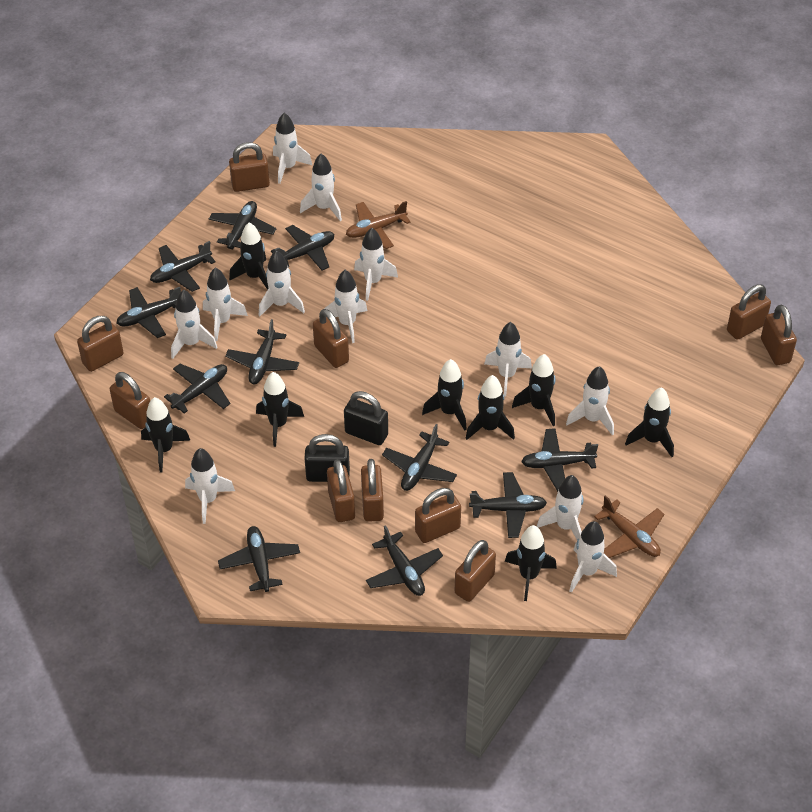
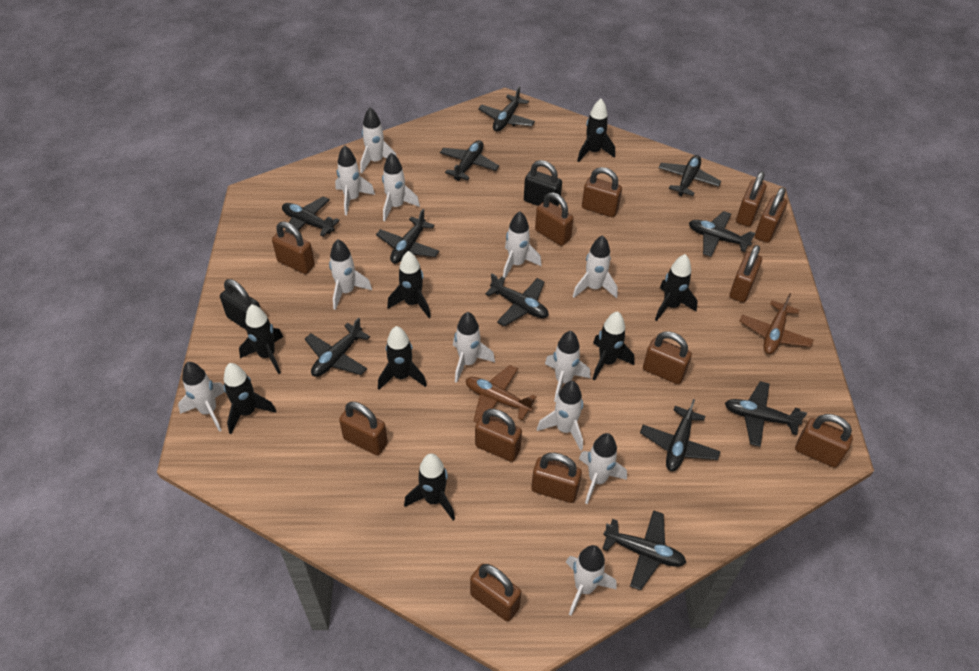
brown padlock: 10 -> 12

